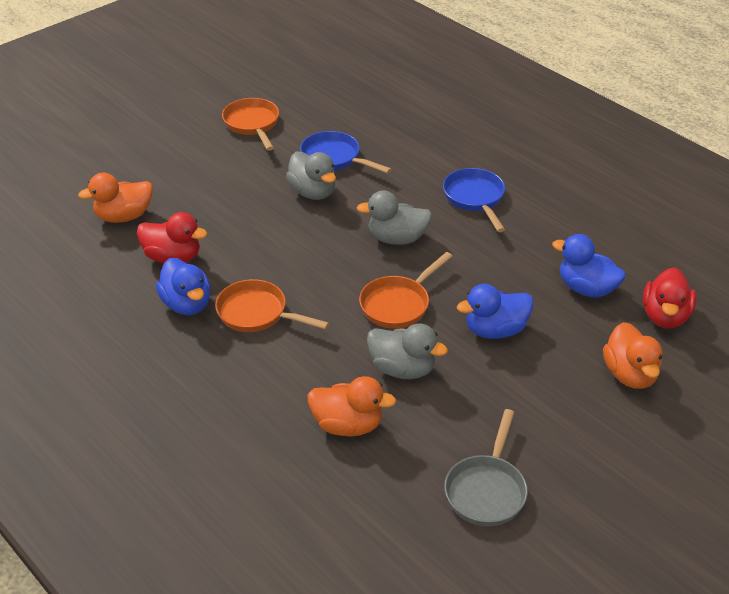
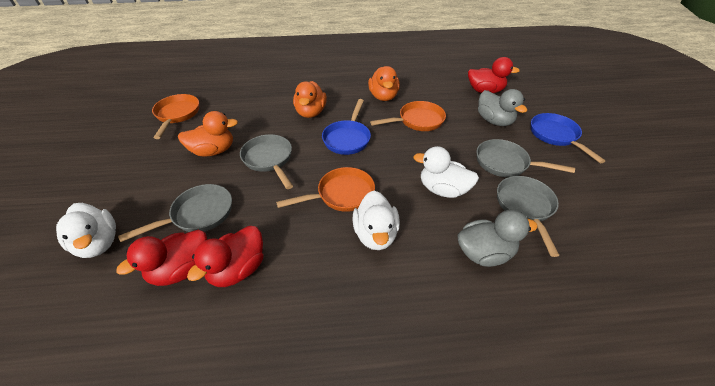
blue duck: 3 -> 0
grey duck: 3 -> 2
grey pan: 1 -> 4
red duck: 2 -> 3
white duck: 0 -> 3

